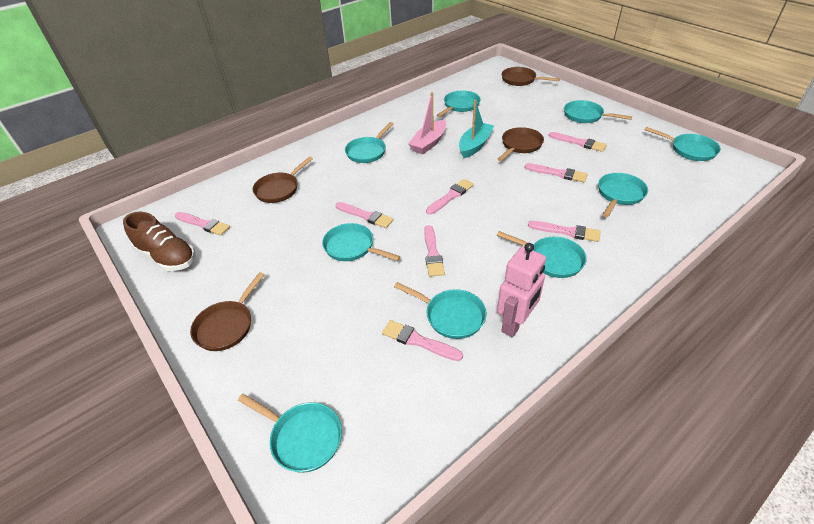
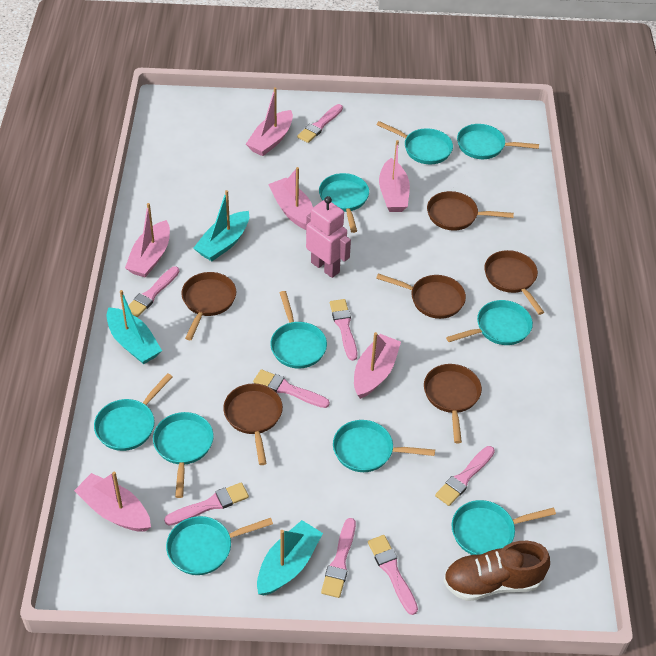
brown pan: 4 -> 6
pink boat: 1 -> 6
turquoise boat: 1 -> 3
turquoise pan: 9 -> 10

